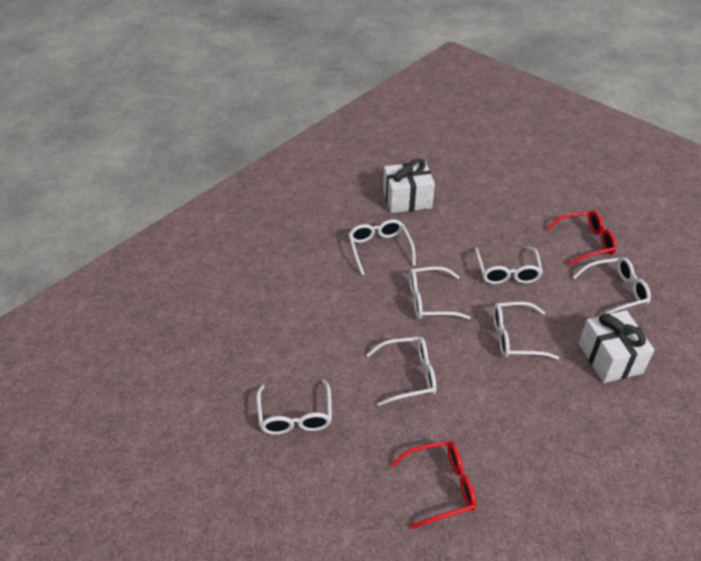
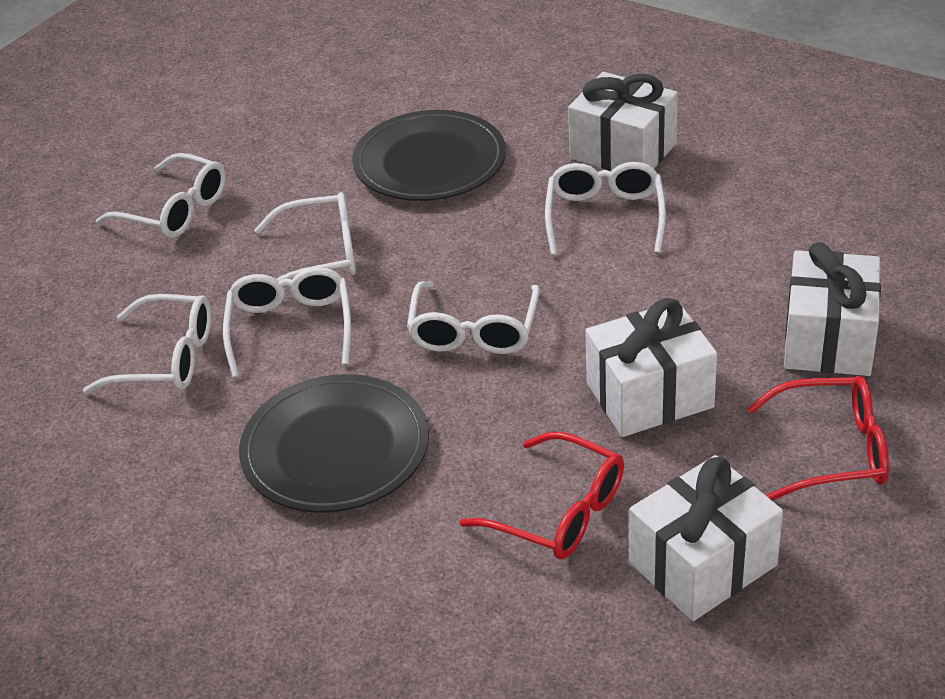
black plate: 0 -> 2
white gift: 2 -> 4
white glasses: 7 -> 6

